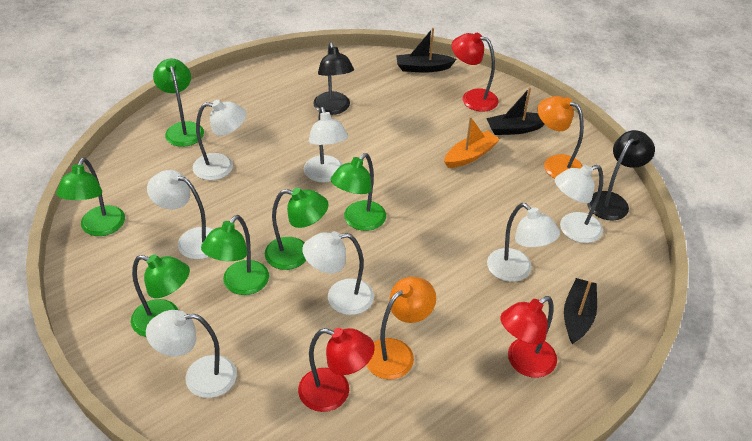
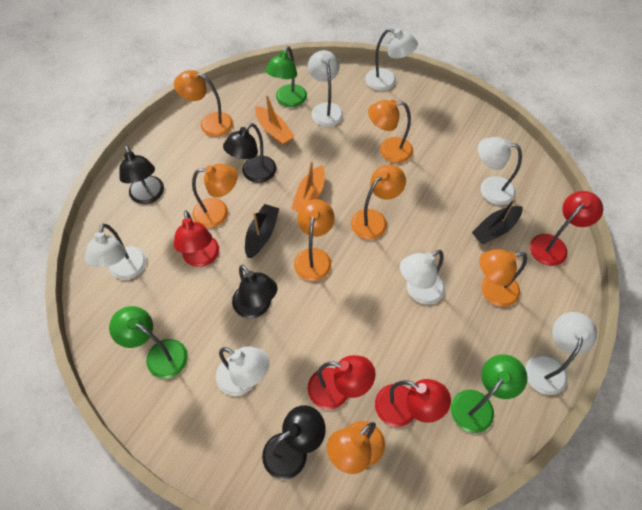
black boat: 3 -> 2
black lamp: 2 -> 4
green lamp: 6 -> 3
orange boat: 1 -> 2
orange lamp: 2 -> 7
red lamp: 3 -> 4

